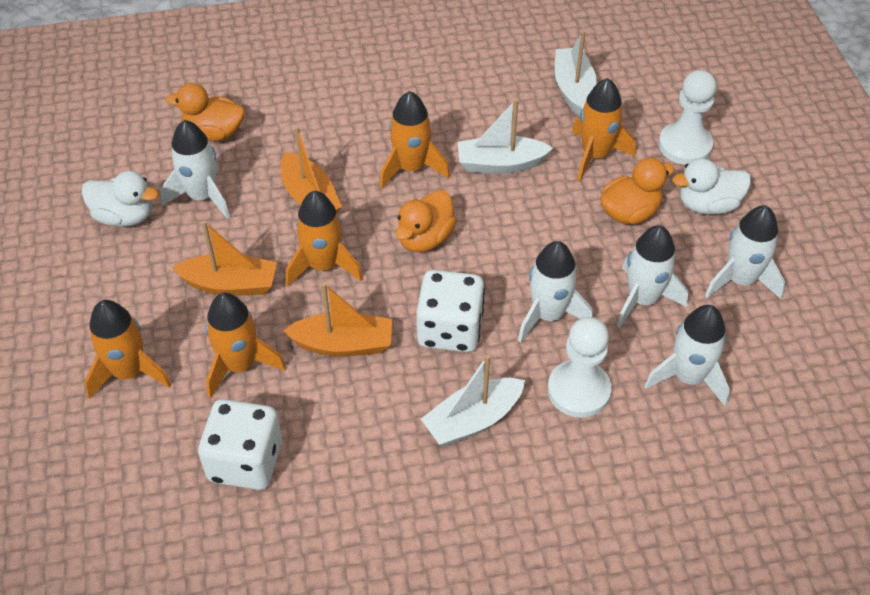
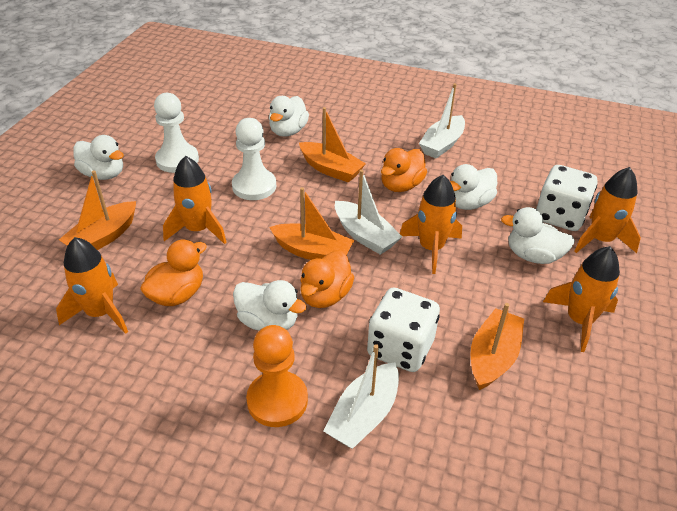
orange boat: 3 -> 4
orange pawn: 0 -> 1
white duck: 2 -> 5
white rocket: 5 -> 0

